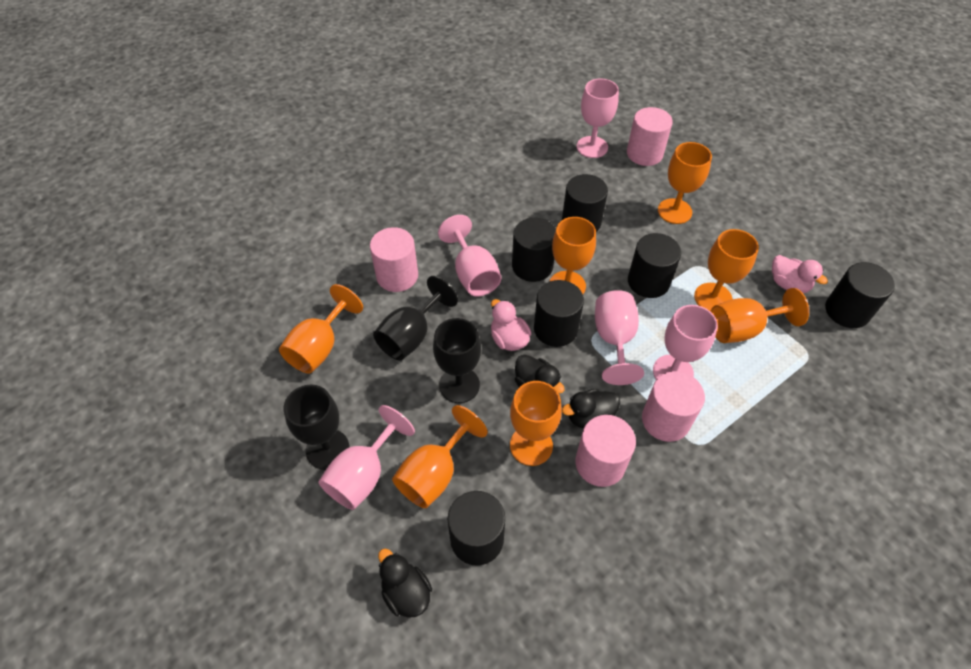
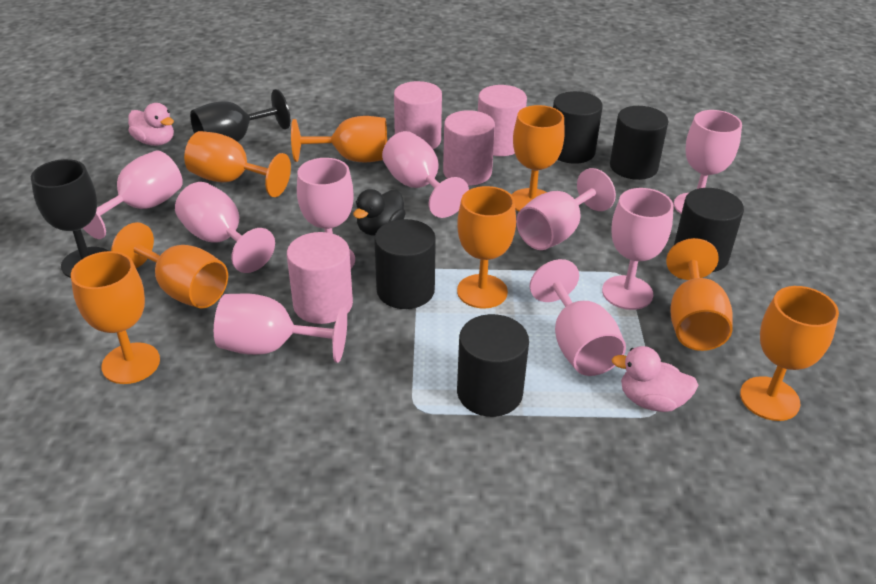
black cylinder: 6 -> 5
black duck: 3 -> 1
black goblet: 3 -> 2
orange goblet: 7 -> 8
pink goblet: 5 -> 9

